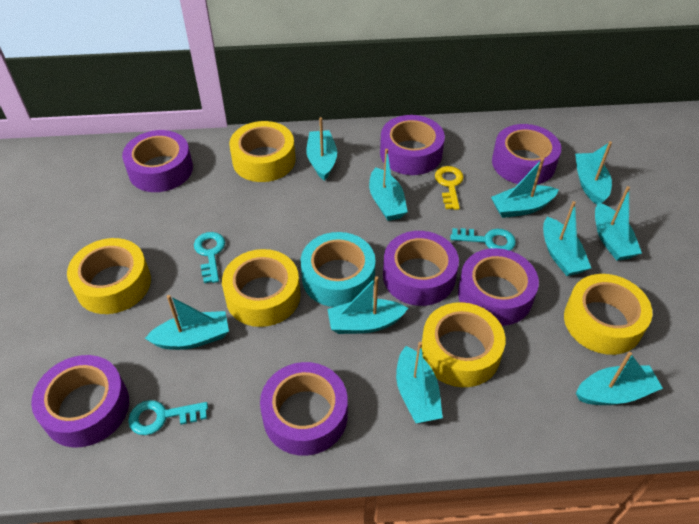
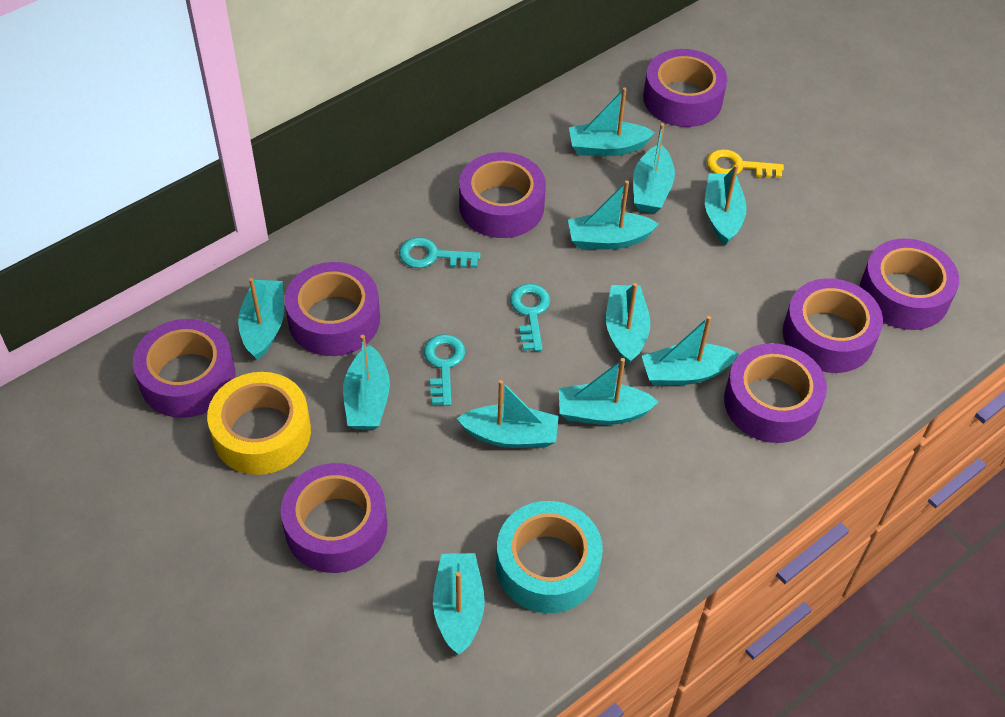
purple tape: 7 -> 8
turquoise boat: 10 -> 11
yellow tape: 5 -> 1

